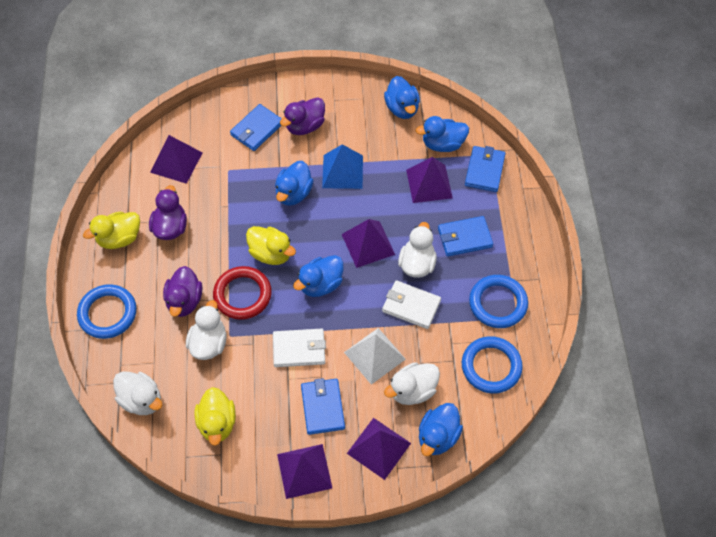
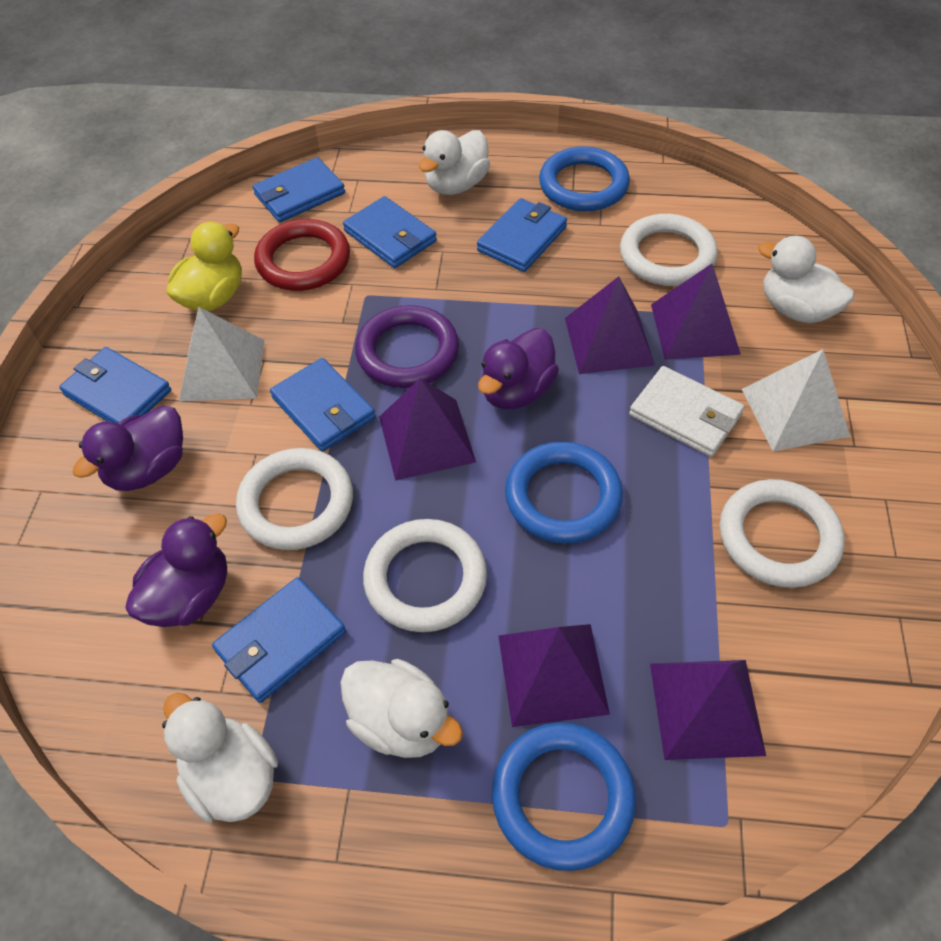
blue duck: 5 -> 0
blue pyramid: 1 -> 0
blue wallet: 4 -> 6
purple ring: 0 -> 1
white pyramid: 1 -> 2
white ring: 0 -> 4
white wallet: 2 -> 1
yellow duck: 3 -> 1

